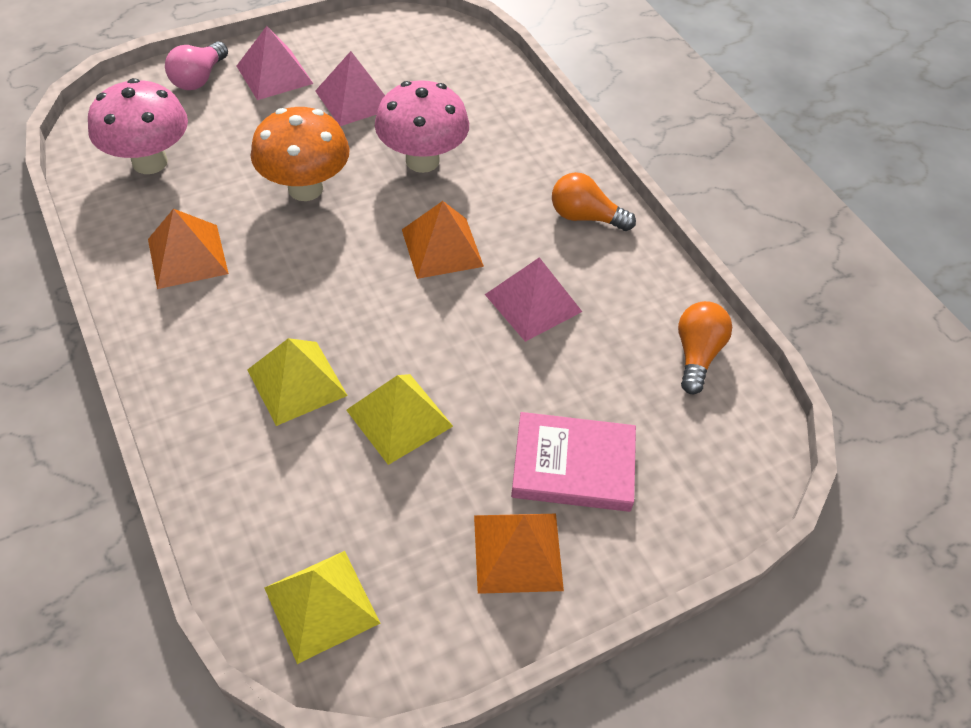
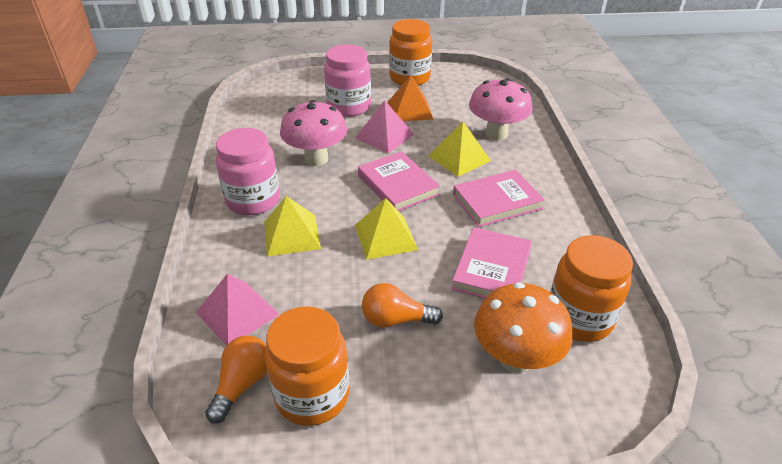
orange jar: 0 -> 3
orange pyramid: 3 -> 1
pink book: 1 -> 3
pink jar: 0 -> 2
pink light bulb: 1 -> 0
pink pyramid: 3 -> 2

